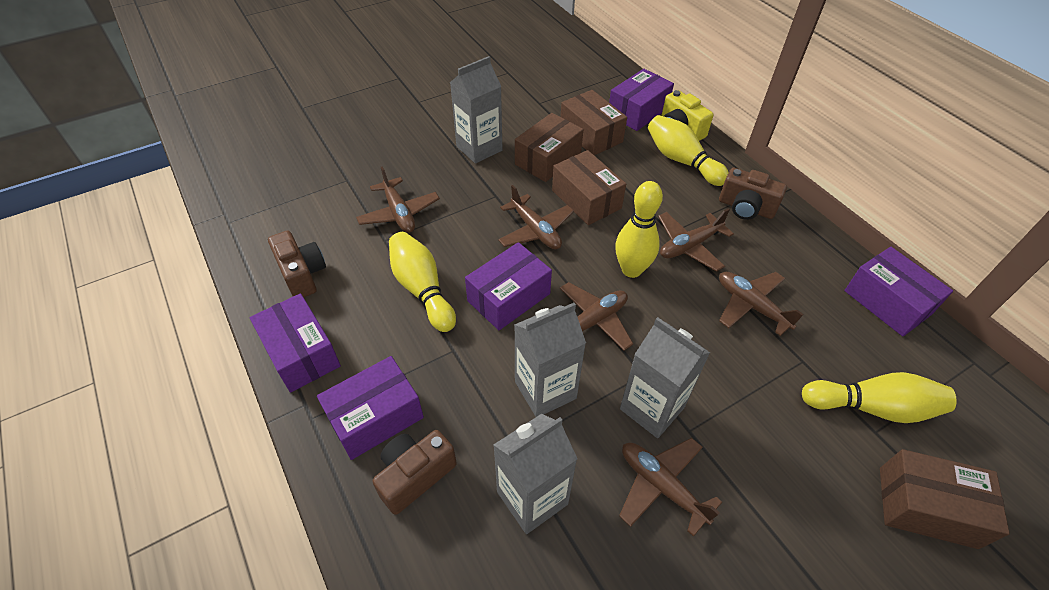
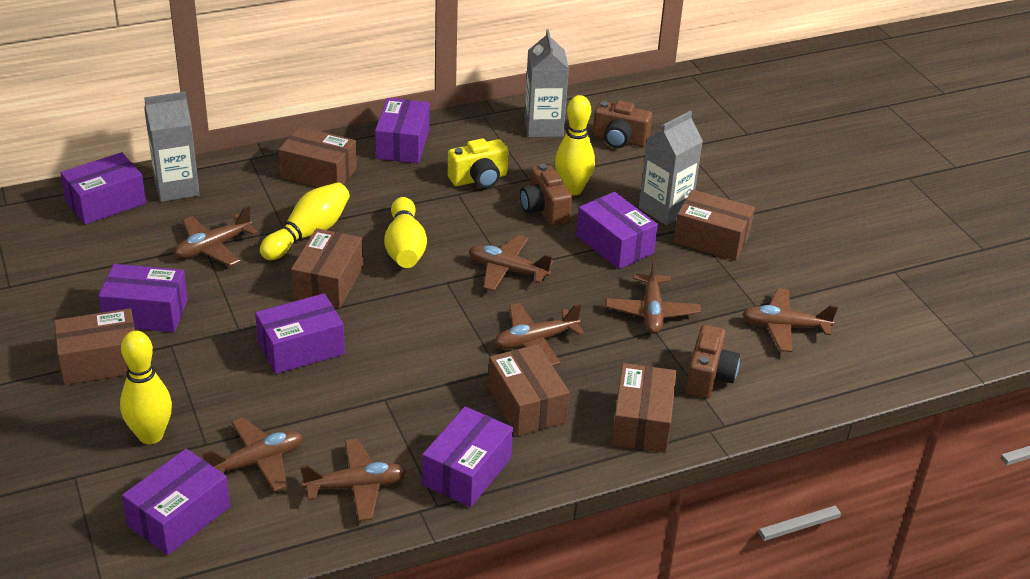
brown box: 4 -> 6
brown plane: 6 -> 7
grey carton: 4 -> 3
purple box: 5 -> 7

